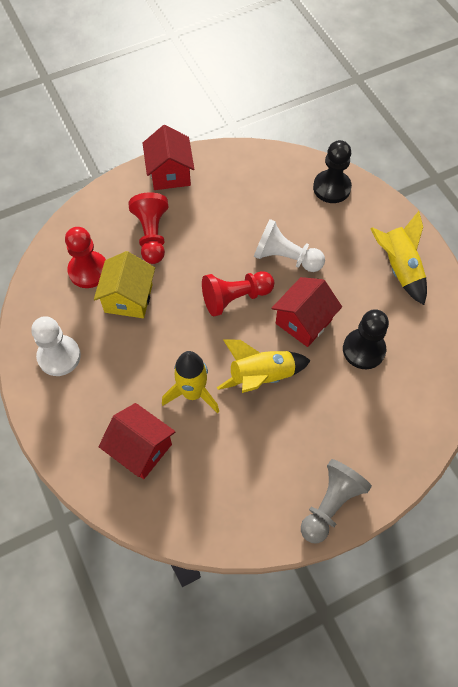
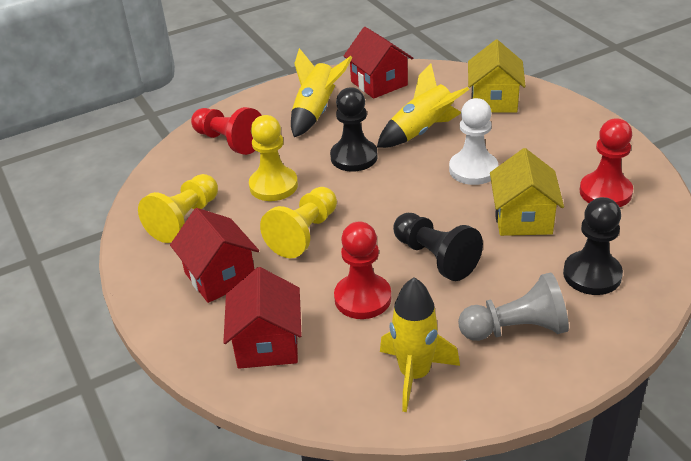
black pawn: 2 -> 3
white pawn: 2 -> 1
yellow house: 1 -> 2
yellow pawn: 0 -> 3

